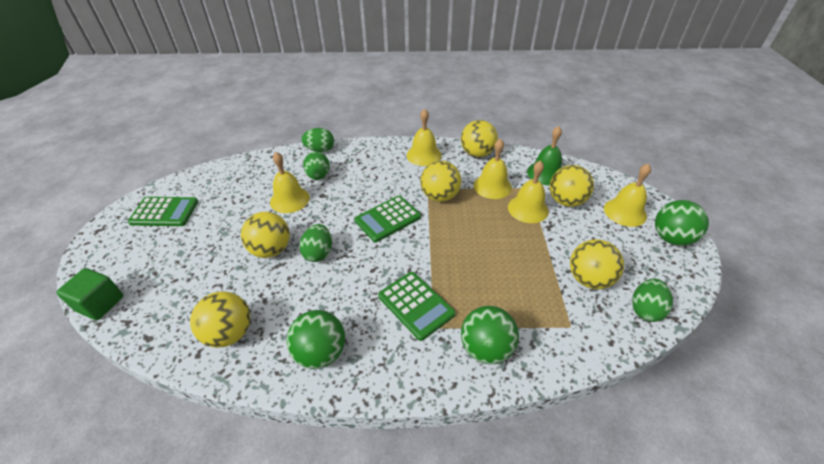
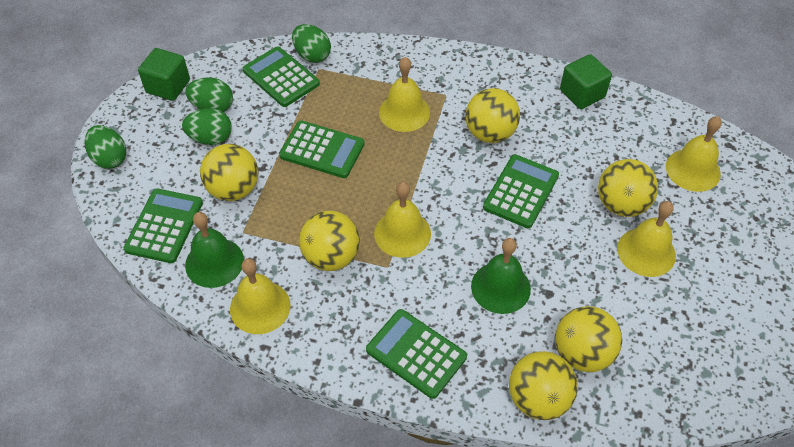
green ball: 3 -> 0
green bell: 1 -> 2
green calculator: 3 -> 5
green cube: 1 -> 2

